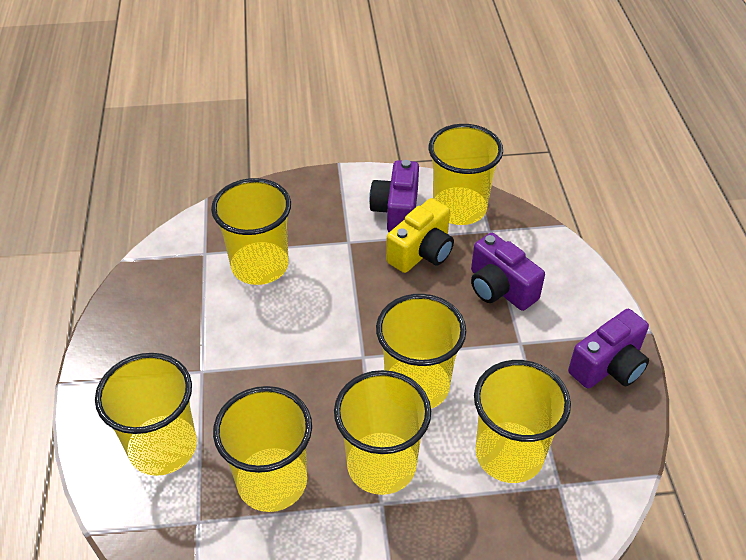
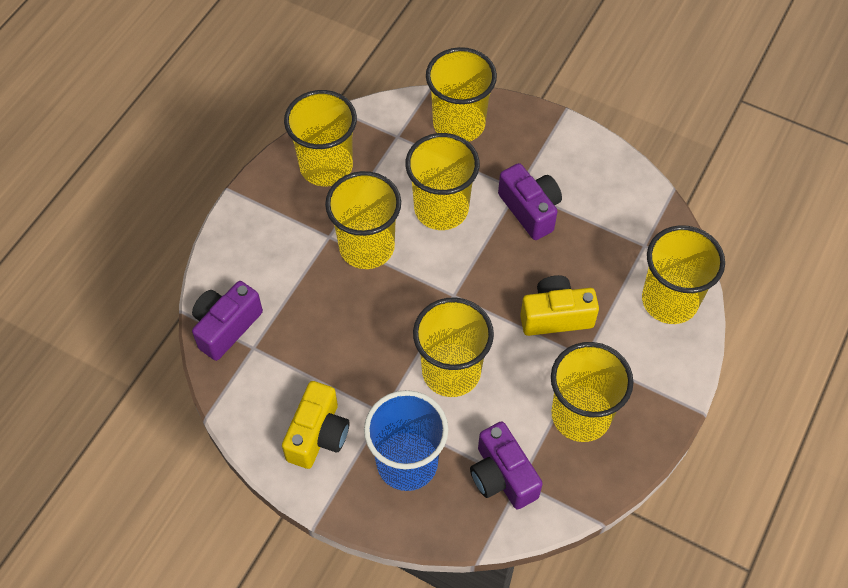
blue cup: 0 -> 1
yellow camera: 1 -> 2

